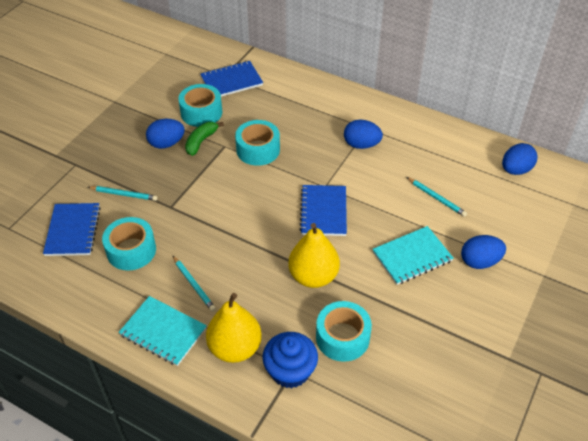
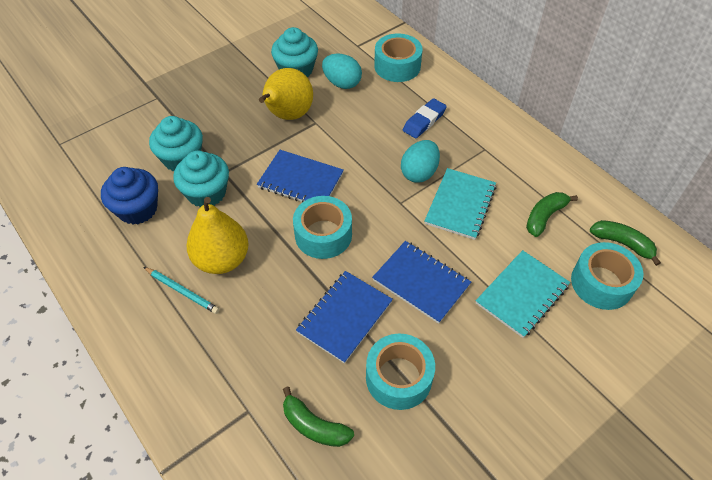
blue egg: 4 -> 0
blue eraser: 0 -> 1
green banana: 1 -> 3
turquoise cupcake: 0 -> 3
turquoise egg: 0 -> 2
turquoise pencil: 3 -> 1

